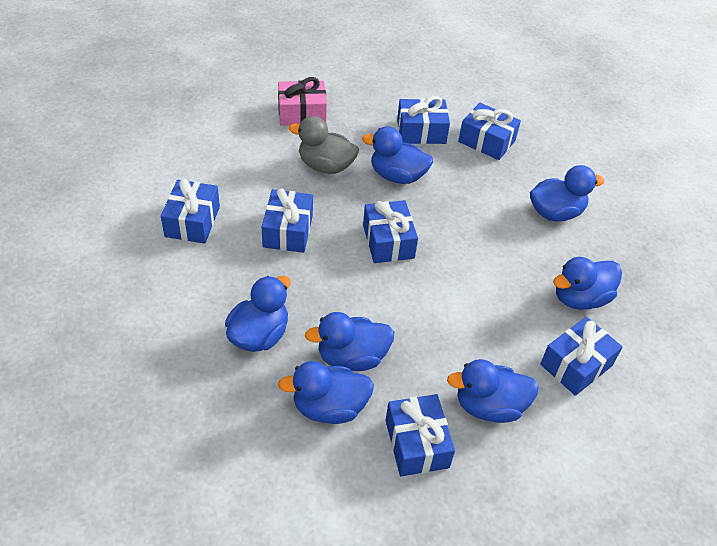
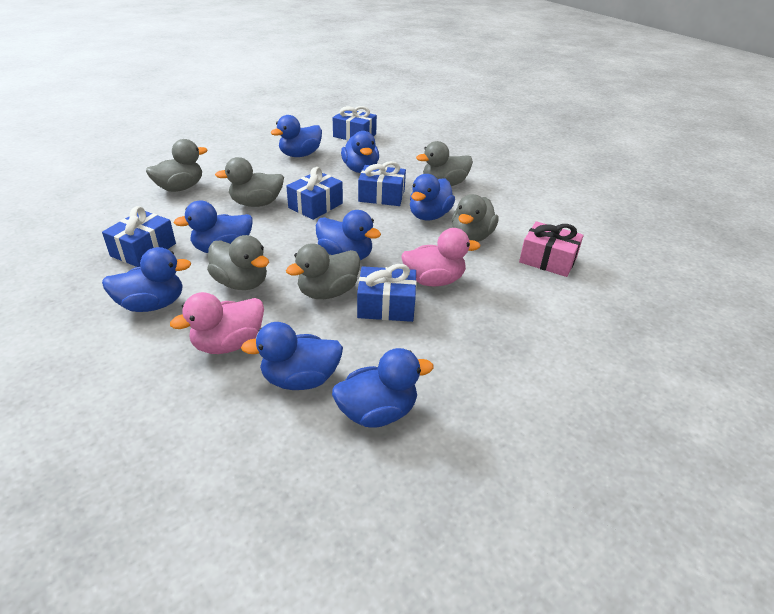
blue duck: 7 -> 8
blue gift: 7 -> 5
grey duck: 1 -> 6
pink duck: 0 -> 2

